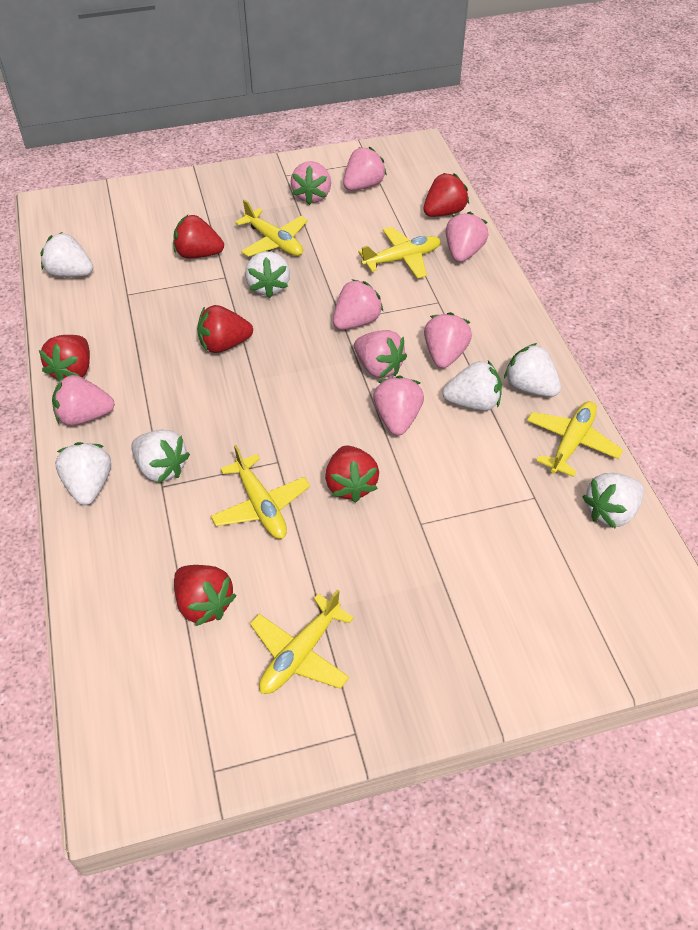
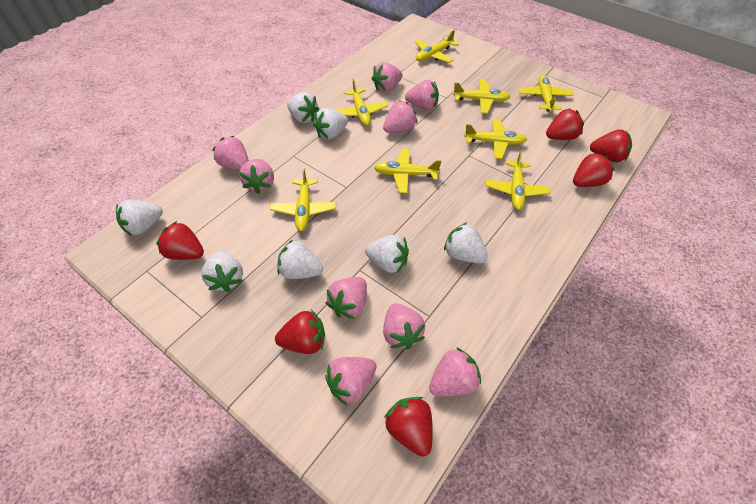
pink strawberry: 8 -> 9
yellow plane: 5 -> 8

